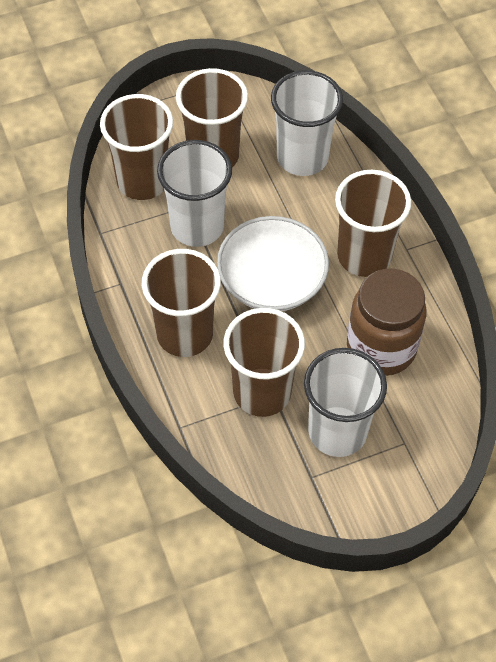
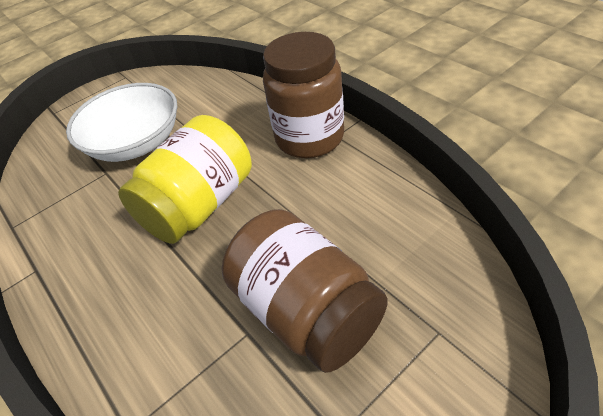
brown cup: 5 -> 0
brown jar: 1 -> 2
white cup: 3 -> 0
yellow jar: 0 -> 1

